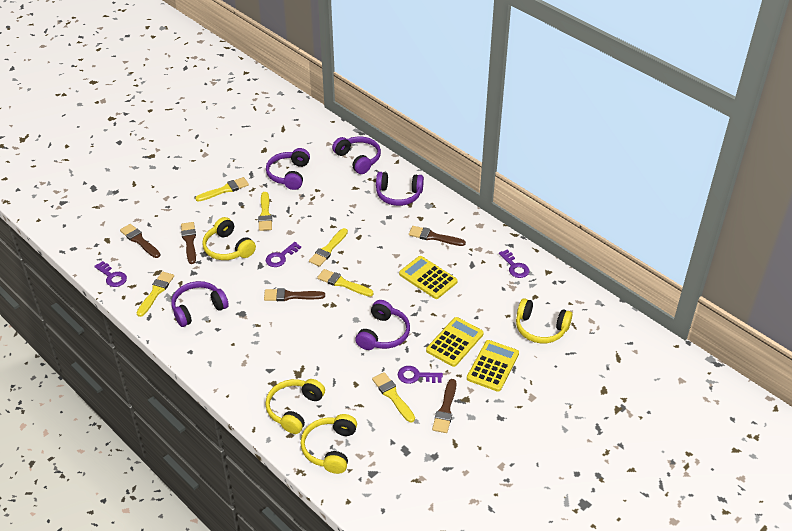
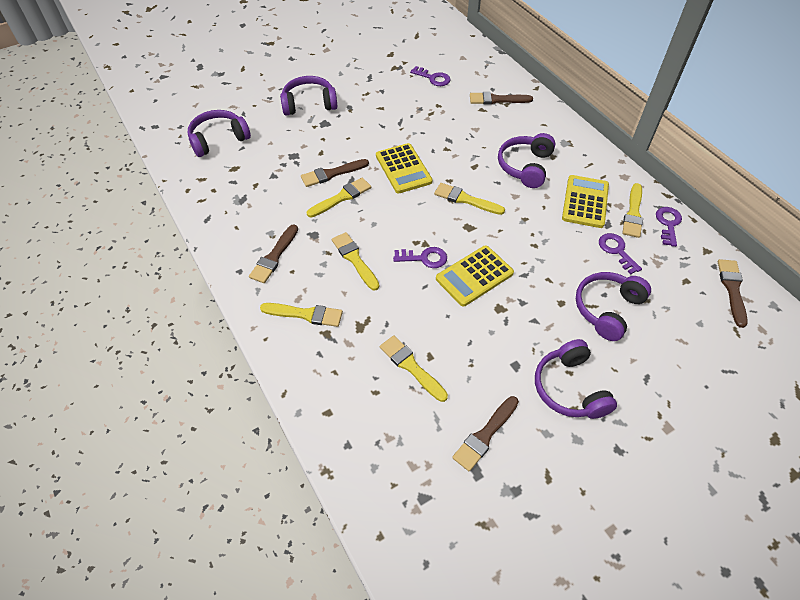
yellow headphones: 4 -> 0

